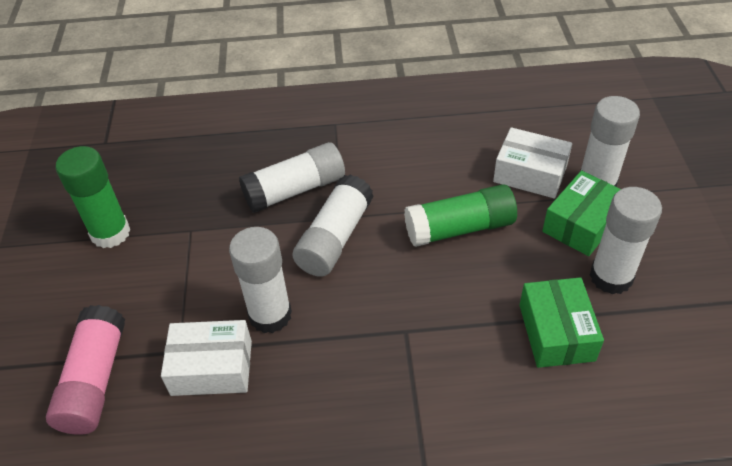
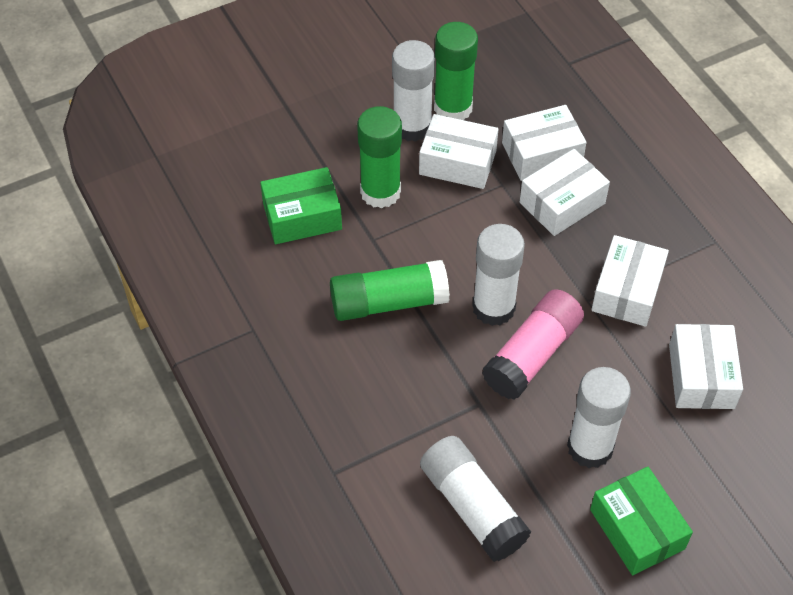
green glue stick: 2 -> 3
white box: 2 -> 5
white glue stick: 5 -> 4

